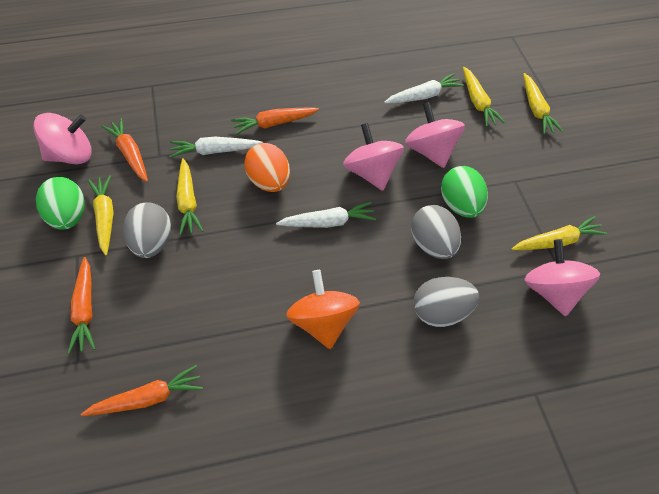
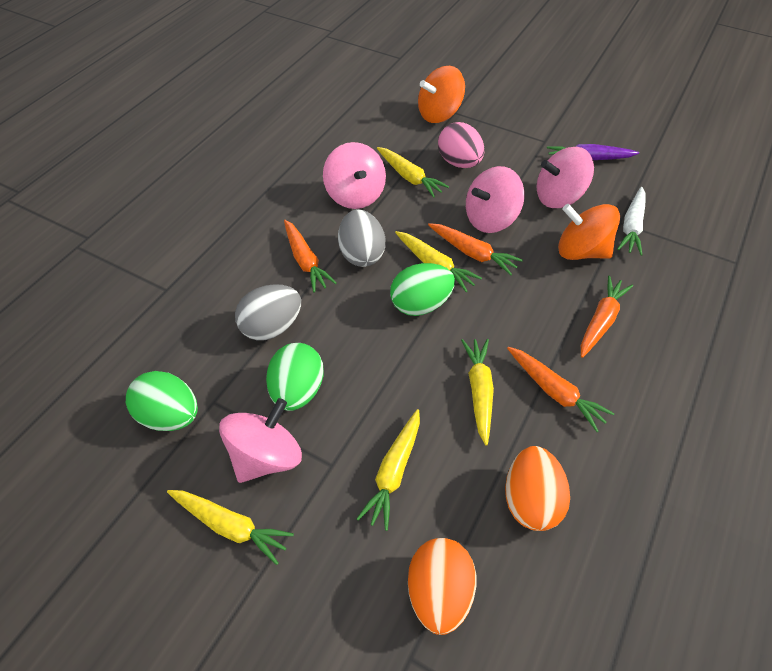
green egg: 2 -> 3
grey egg: 3 -> 2
orange egg: 1 -> 2
orange spinning top: 1 -> 2
pink egg: 0 -> 1
purple carrot: 0 -> 1
white carrot: 3 -> 1

